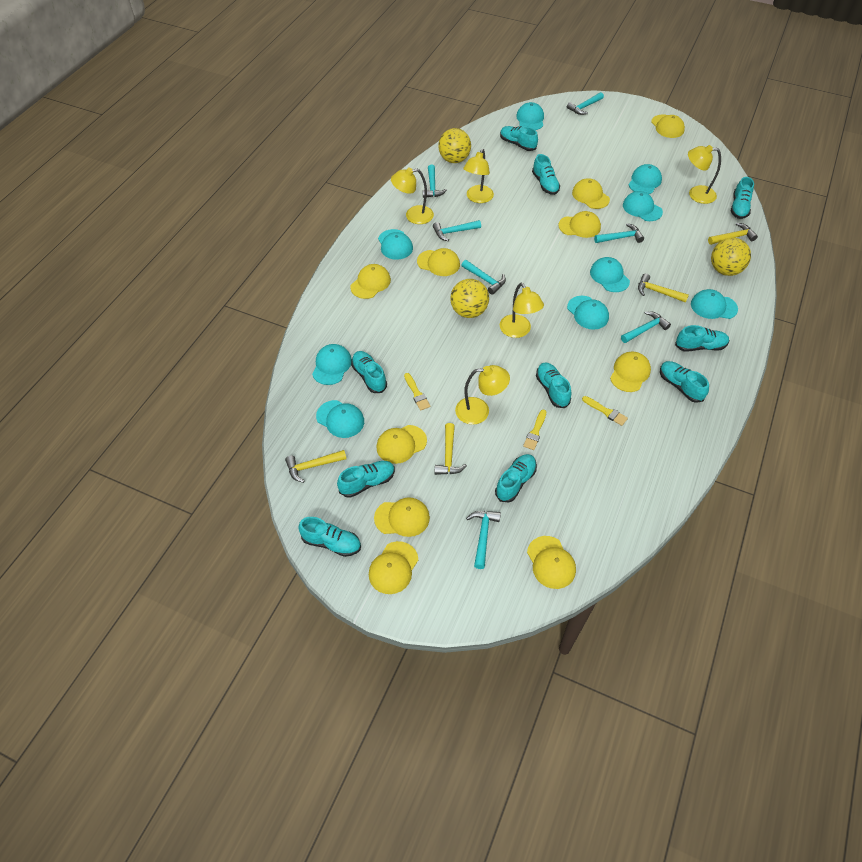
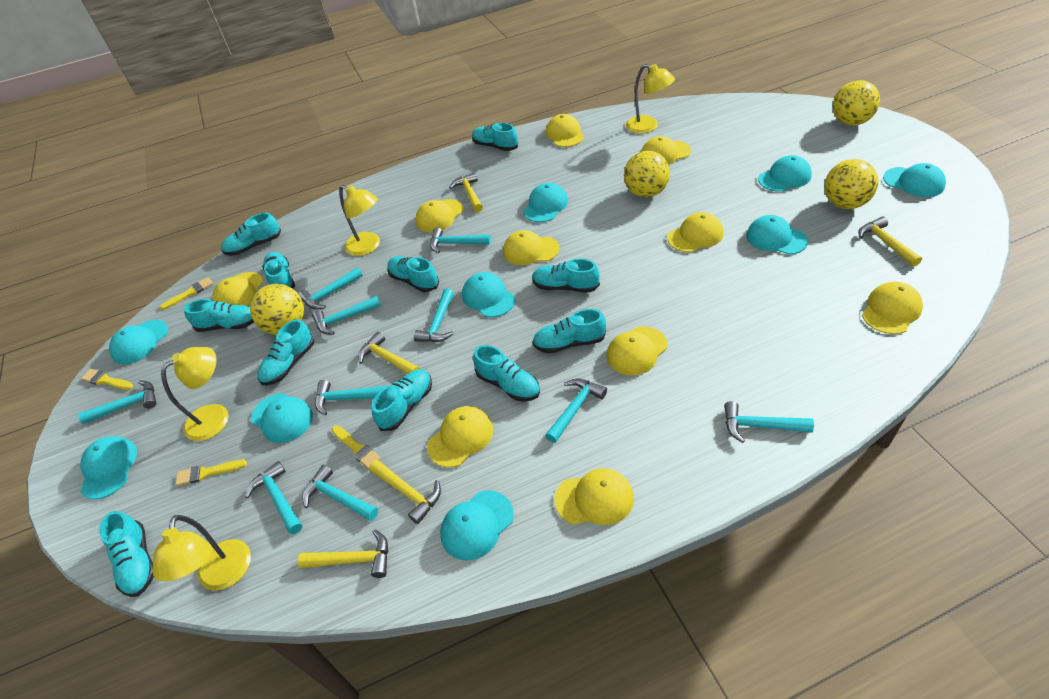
turquoise hammer: 7 -> 10
turquoise shoe: 10 -> 11
yellow ball: 3 -> 4
yellow brush: 3 -> 4
yellow hammer: 4 -> 5
yellow lamp: 5 -> 4

